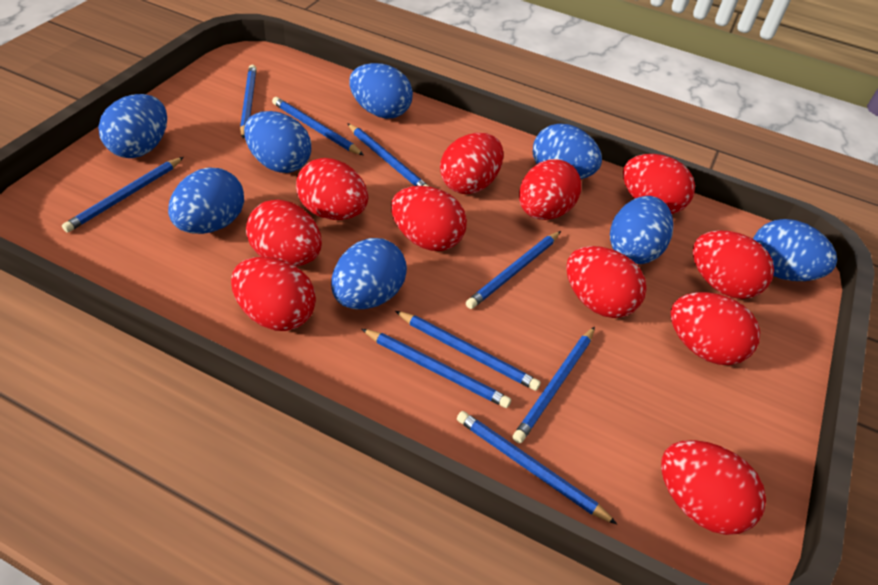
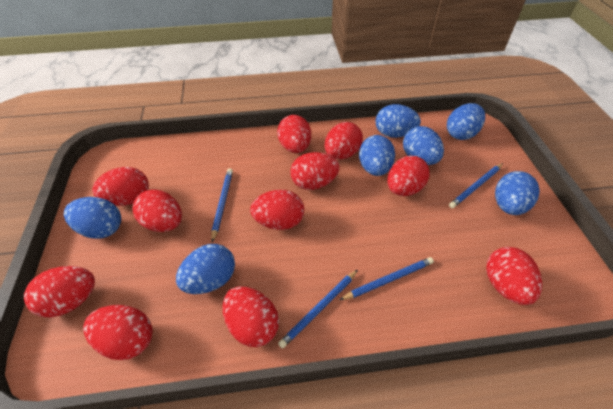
blue egg: 8 -> 7
blue pencil: 9 -> 4

